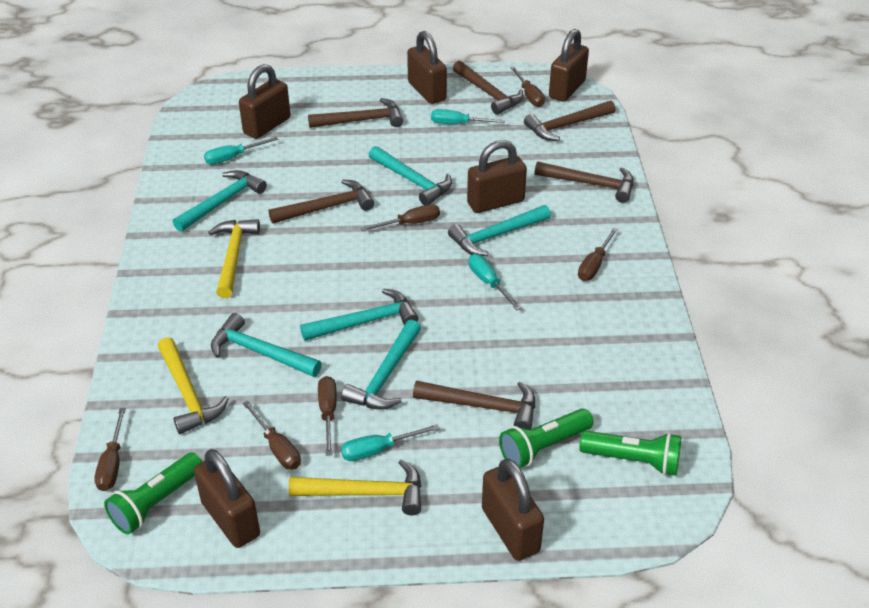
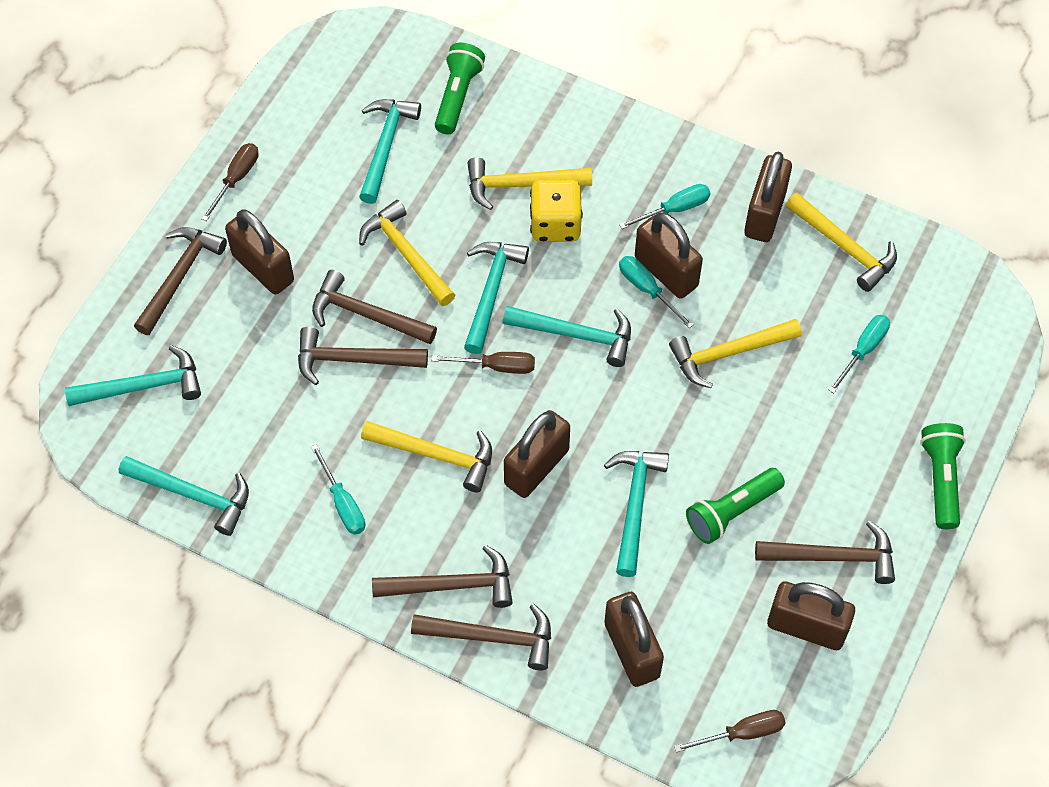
brown screwdriver: 6 -> 3
yellow dice: 0 -> 1
yellow hammer: 3 -> 5

